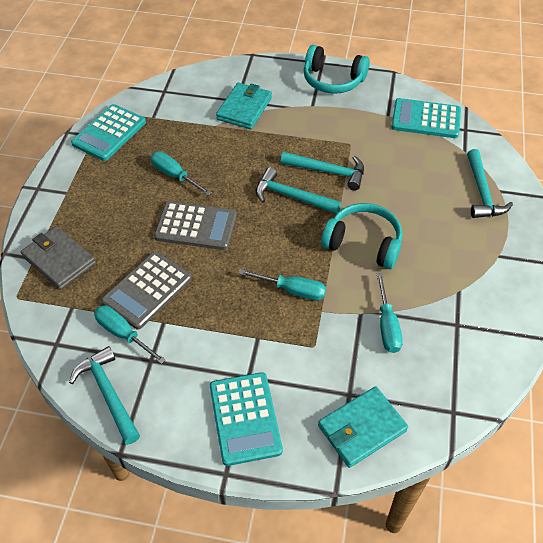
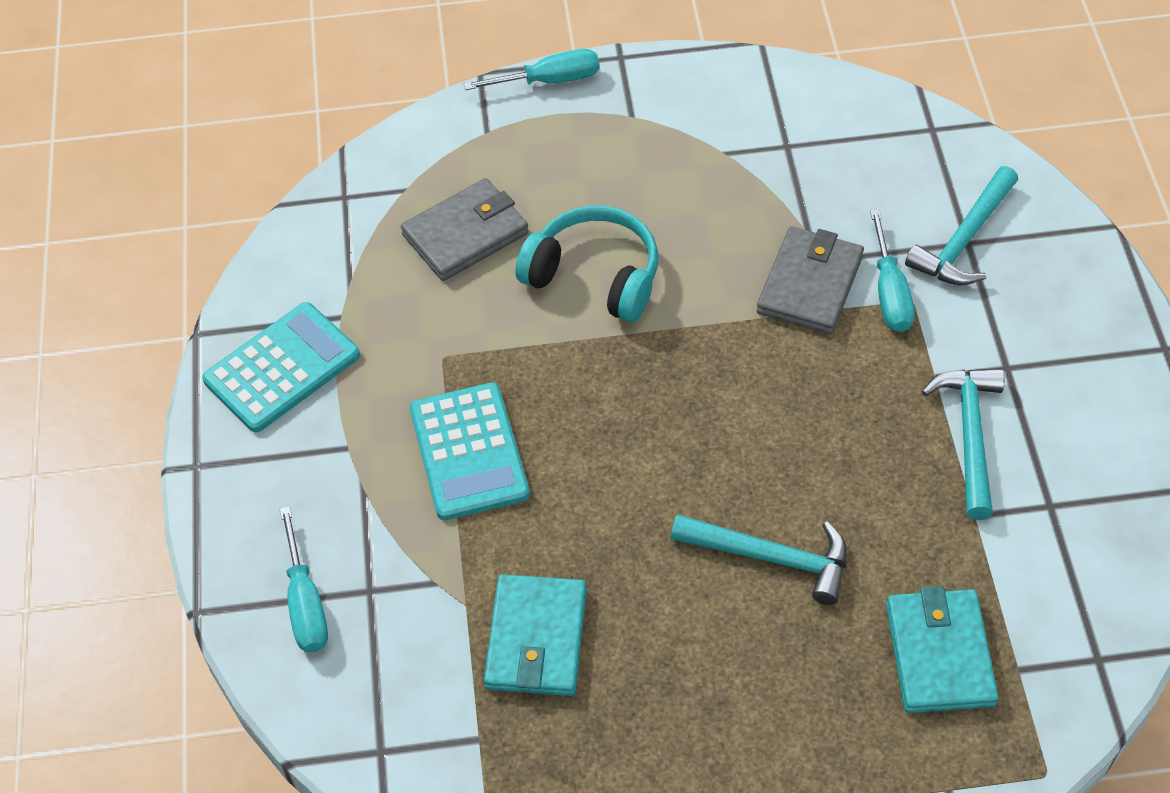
grey calculator: 2 -> 0
grey wallet: 1 -> 2
turquoise calculator: 3 -> 2
turquoise hammer: 4 -> 3
turquoise headphones: 2 -> 1
turquoise screwdriver: 4 -> 3

